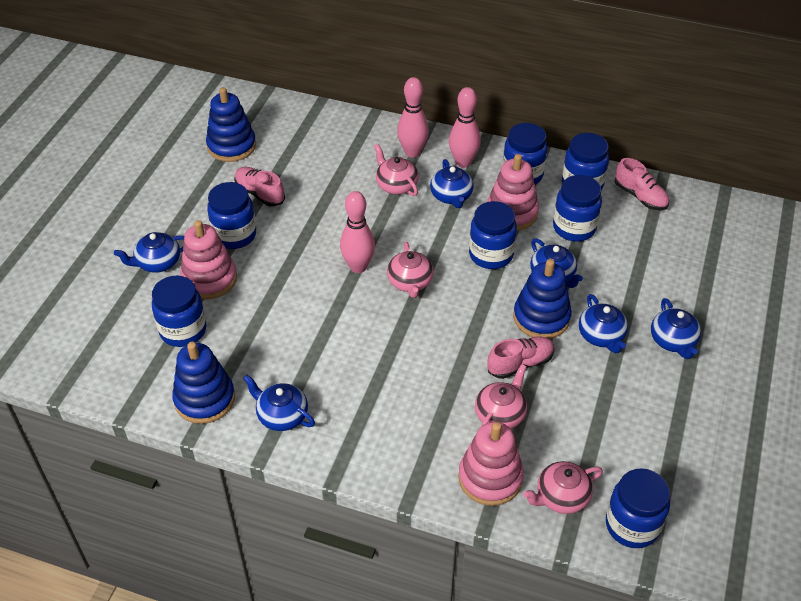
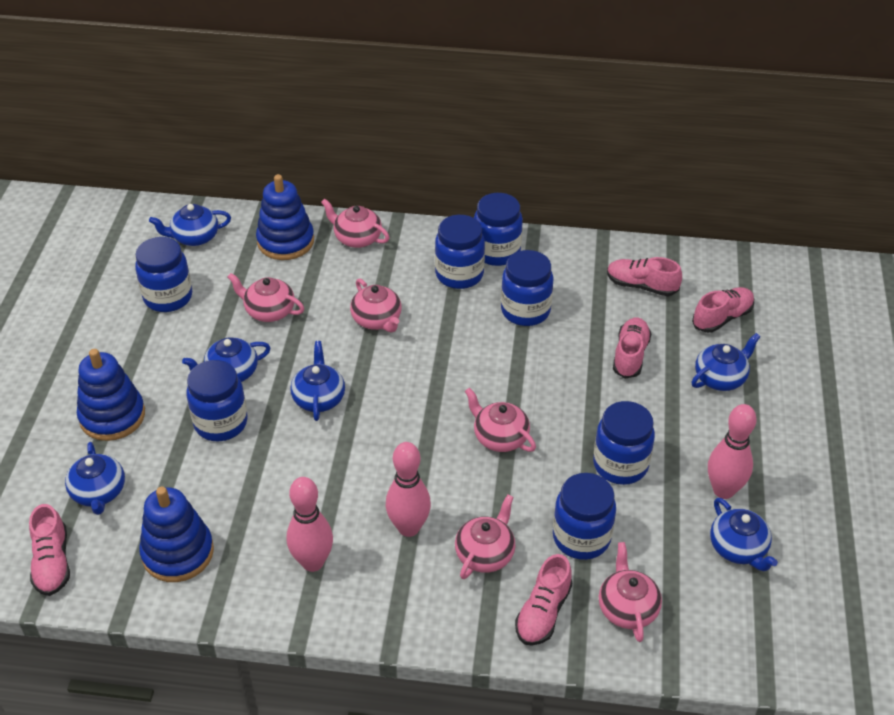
pink shoe: 3 -> 5
pink stacking toy: 3 -> 0
pink teapot: 4 -> 6

